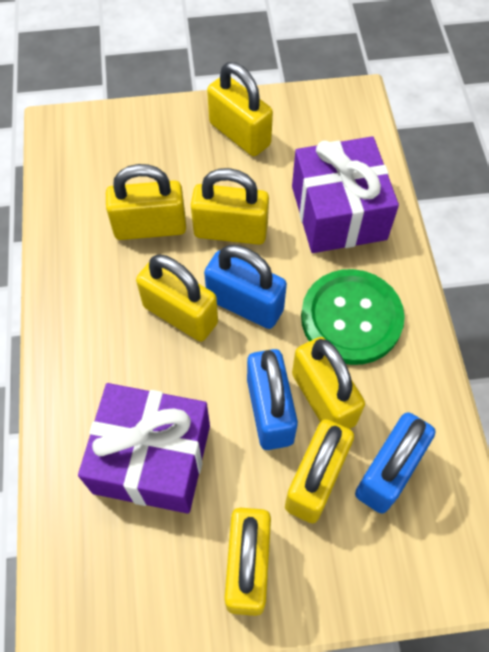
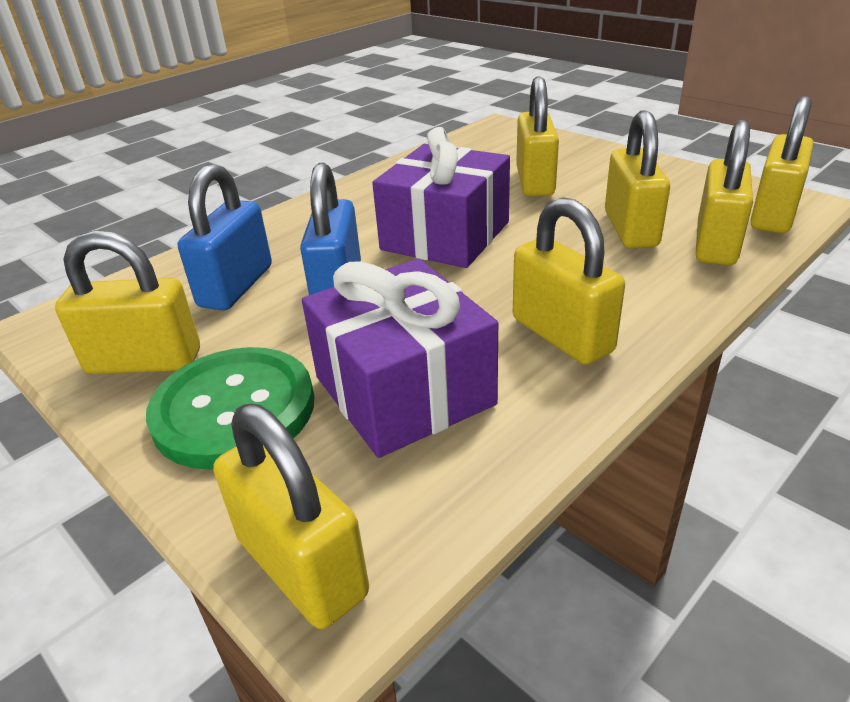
blue padlock: 3 -> 2

